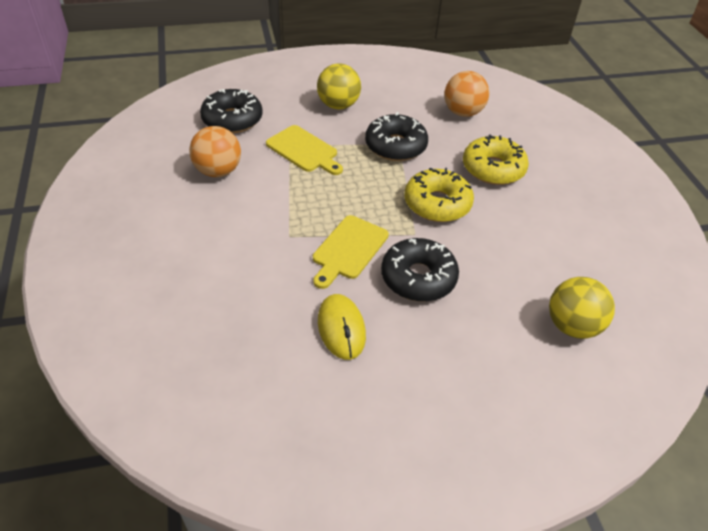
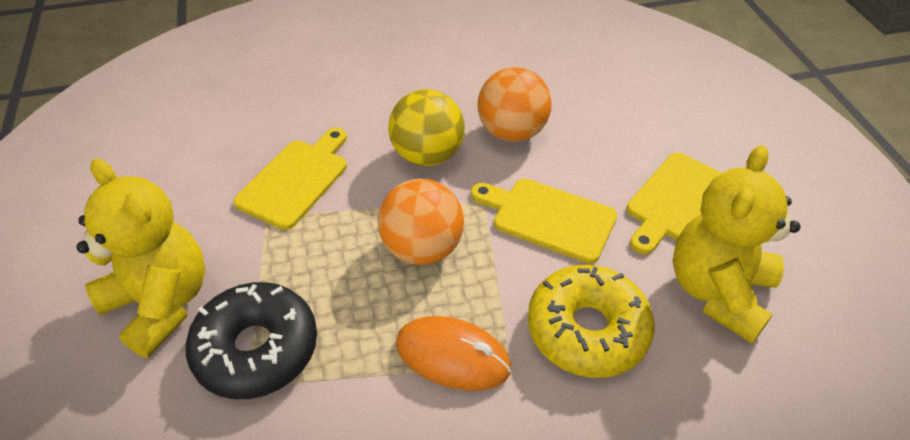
black donut: 3 -> 1
orange mouse: 0 -> 1
yellow ball: 2 -> 1
yellow cutting board: 2 -> 3
yellow donut: 2 -> 1
yellow mouse: 1 -> 0
yellow teddy bear: 0 -> 2

